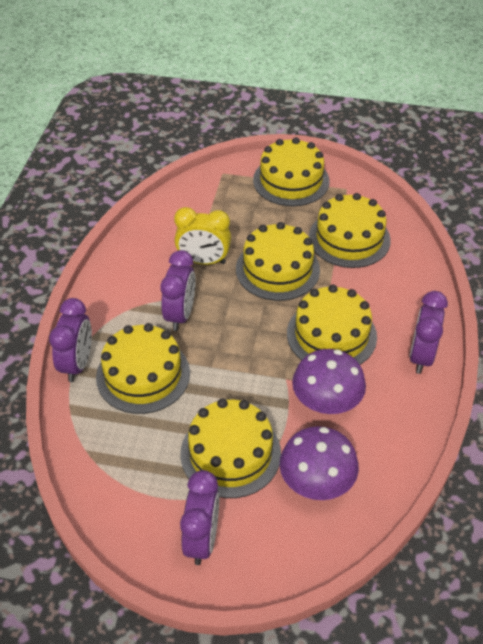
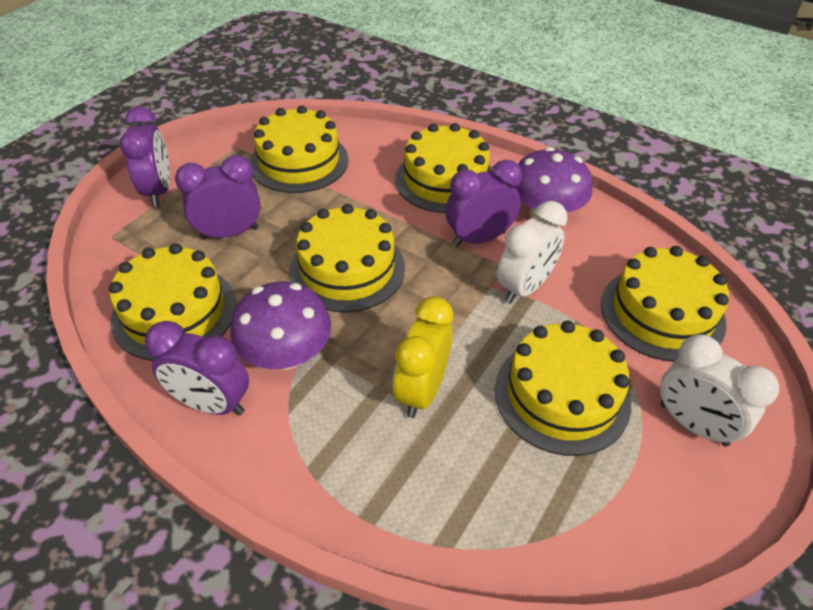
white clock: 0 -> 2

